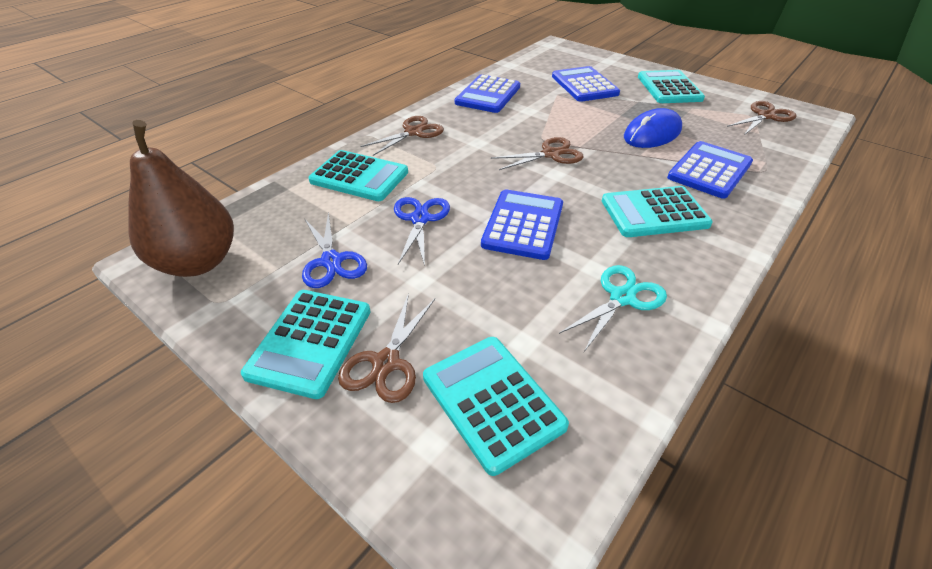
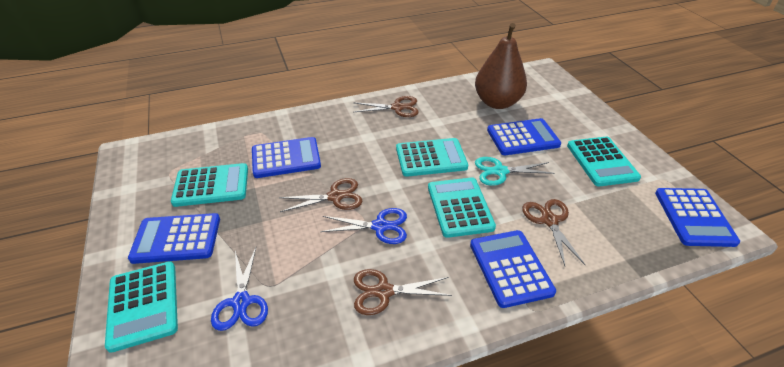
blue calculator: 4 -> 5
blue mouse: 1 -> 0

